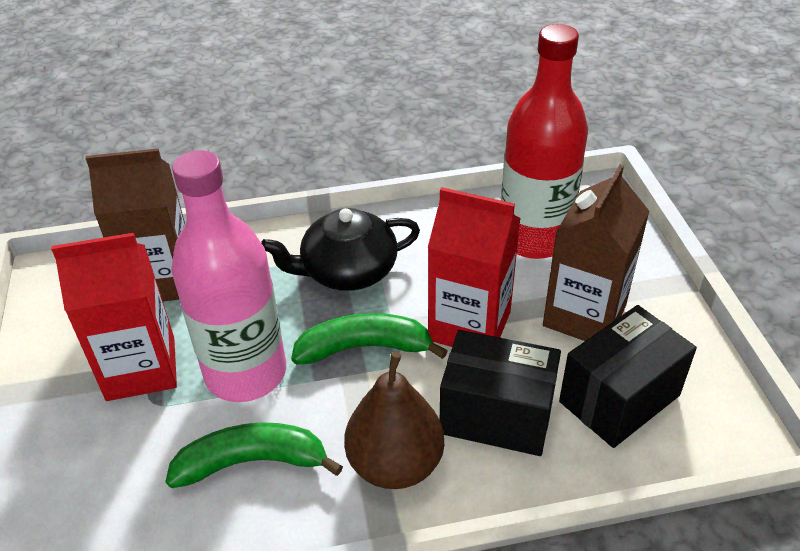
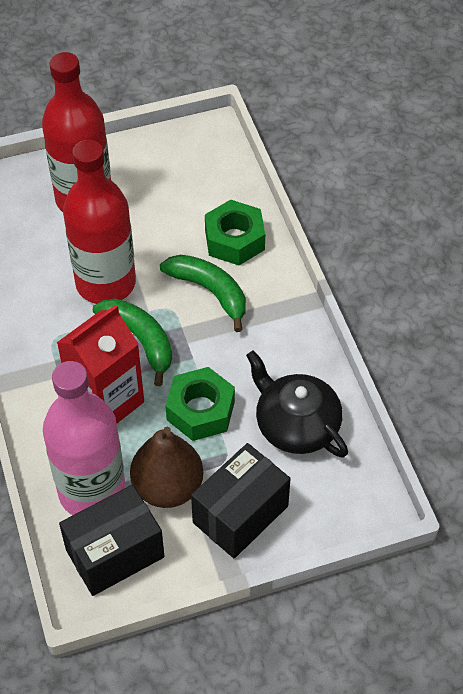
brown carton: 2 -> 0
green nut: 0 -> 2
red bottle: 1 -> 2
red carton: 2 -> 1

